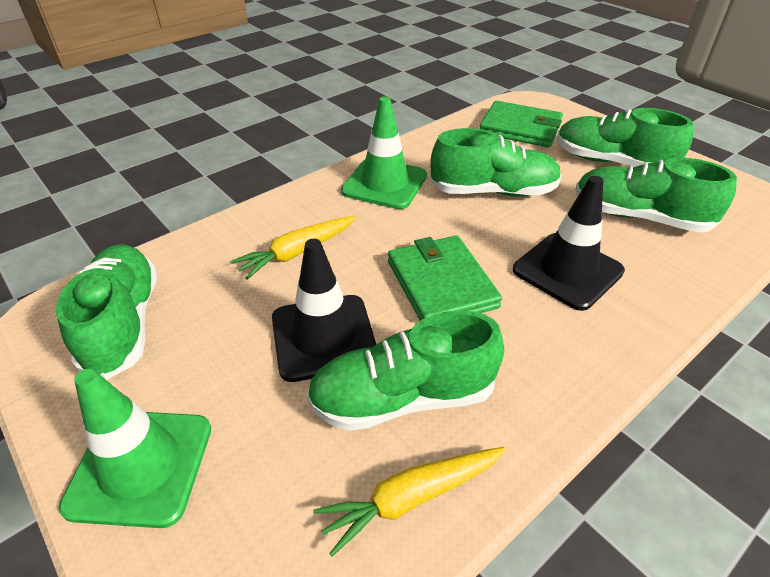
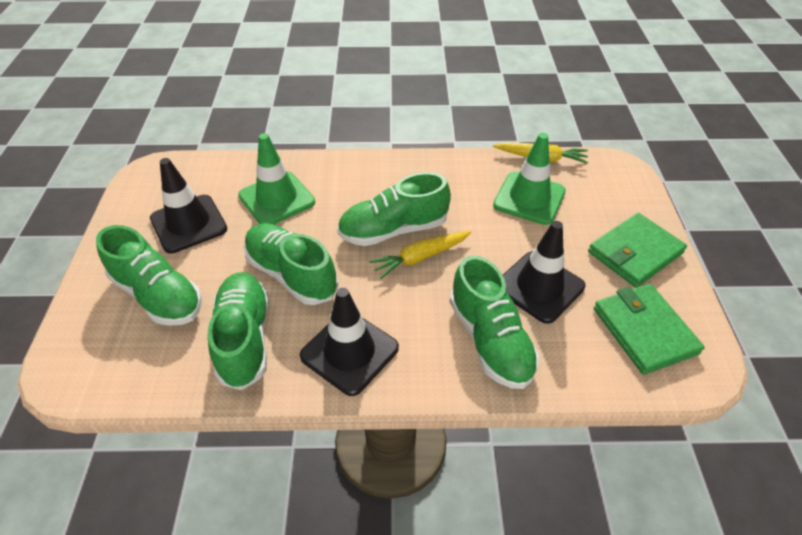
black traffic cone: 2 -> 3

